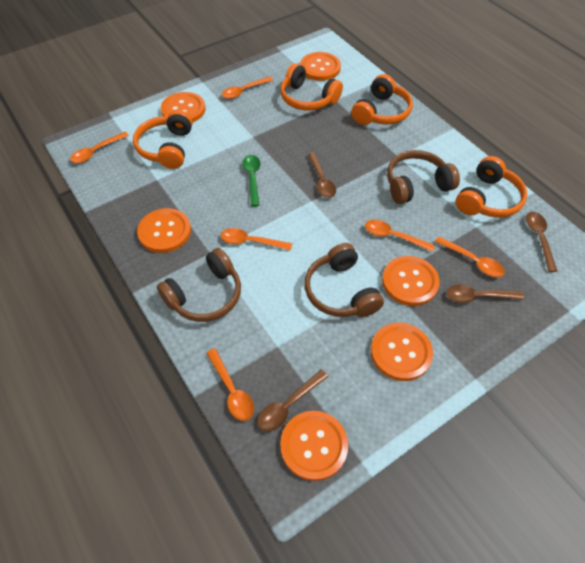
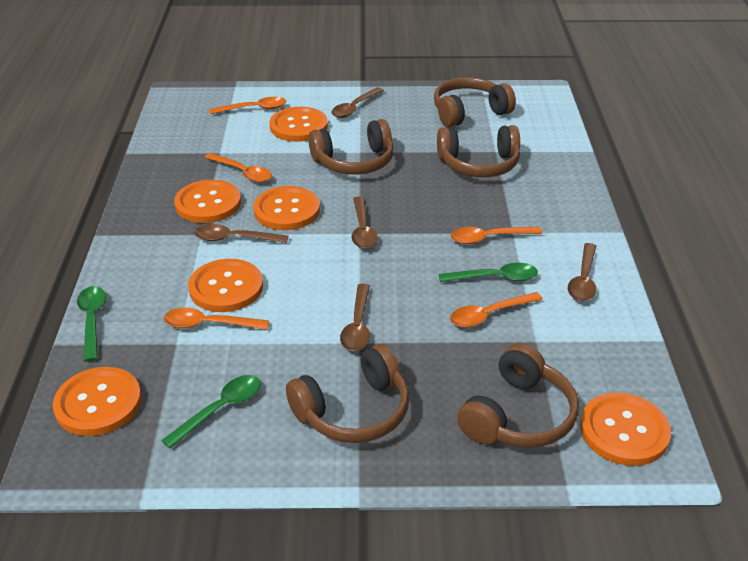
brown headphones: 3 -> 5
brown spoon: 4 -> 5
green spoon: 1 -> 3
orange headphones: 4 -> 0
orange spoon: 6 -> 5

